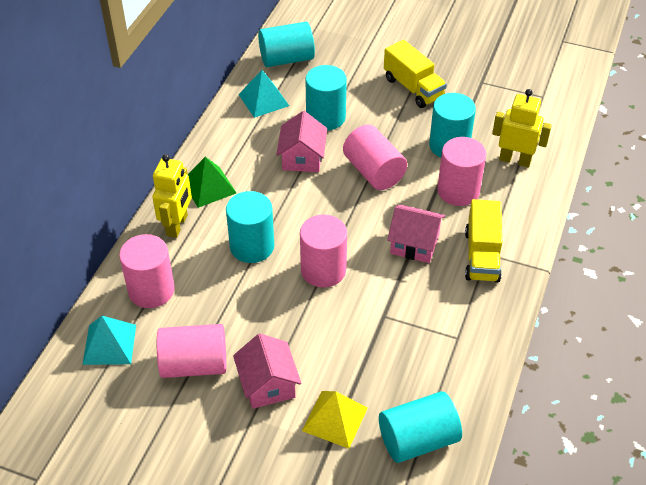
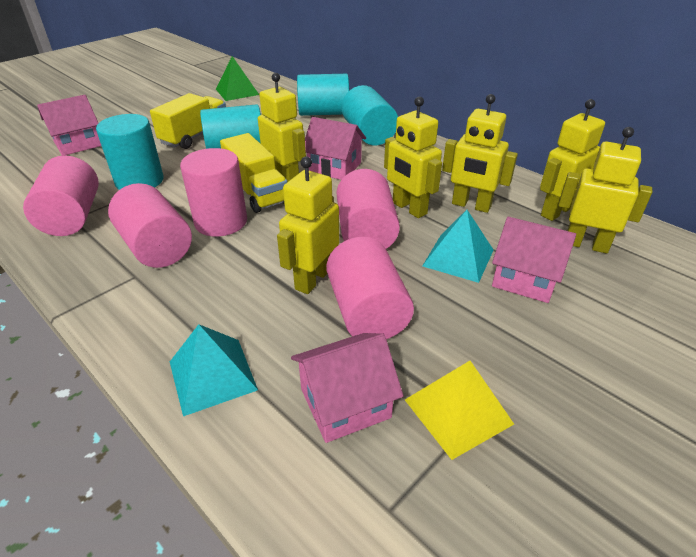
pink house: 3 -> 4
turquoise cylinder: 5 -> 4
yellow robot: 2 -> 6

